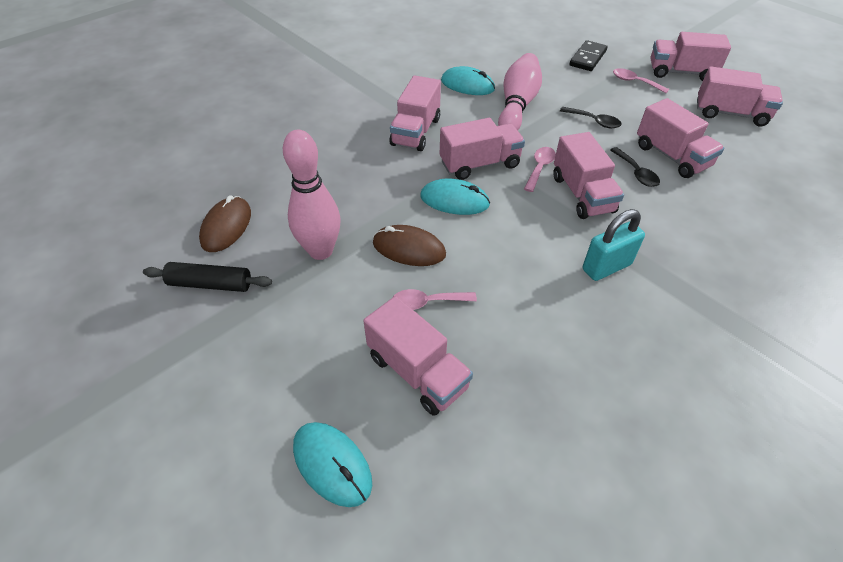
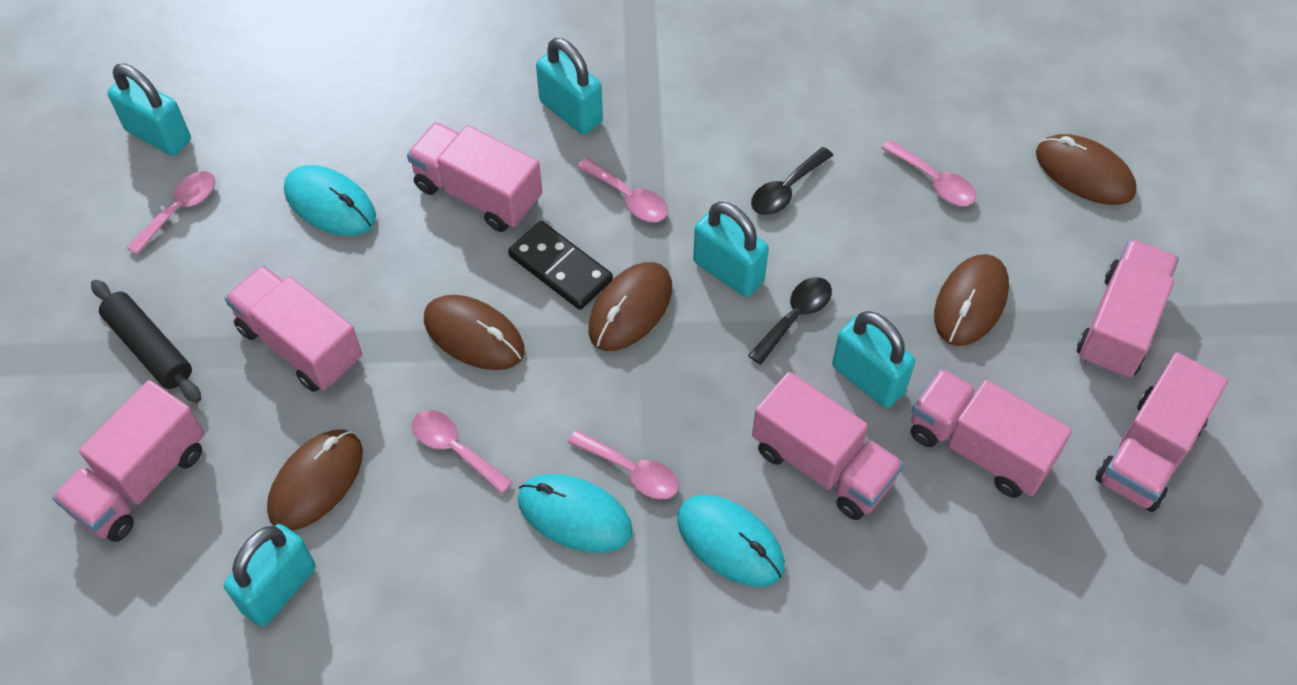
brown mouse: 2 -> 5
pink bowling pin: 2 -> 0
pink spoon: 3 -> 5
turquoise padlock: 1 -> 5

